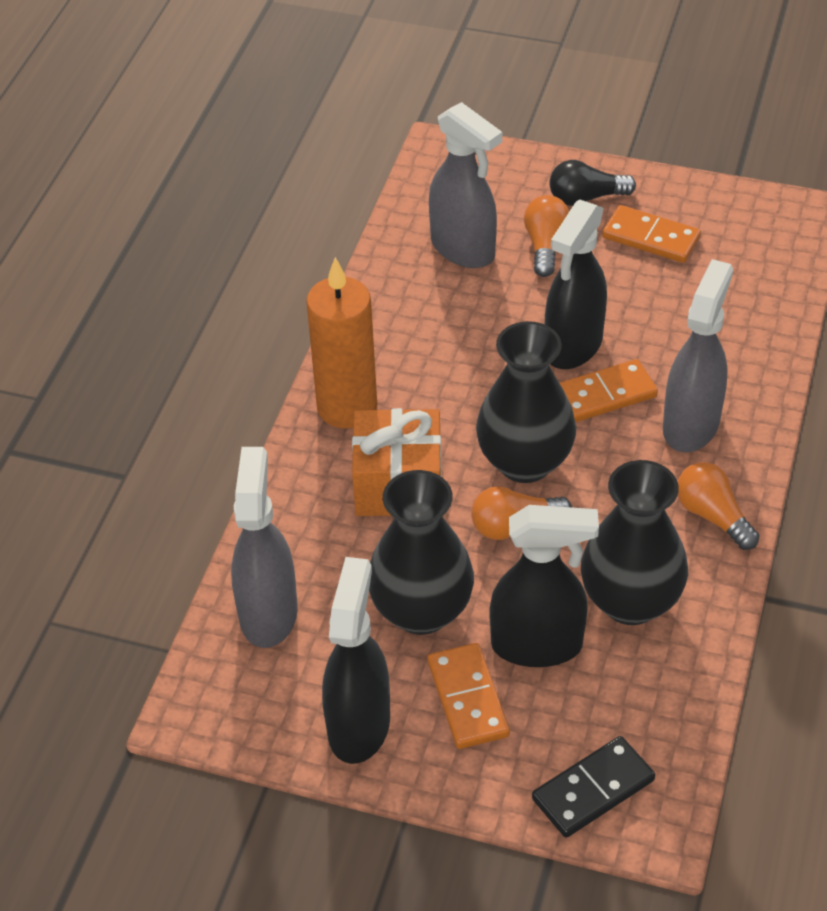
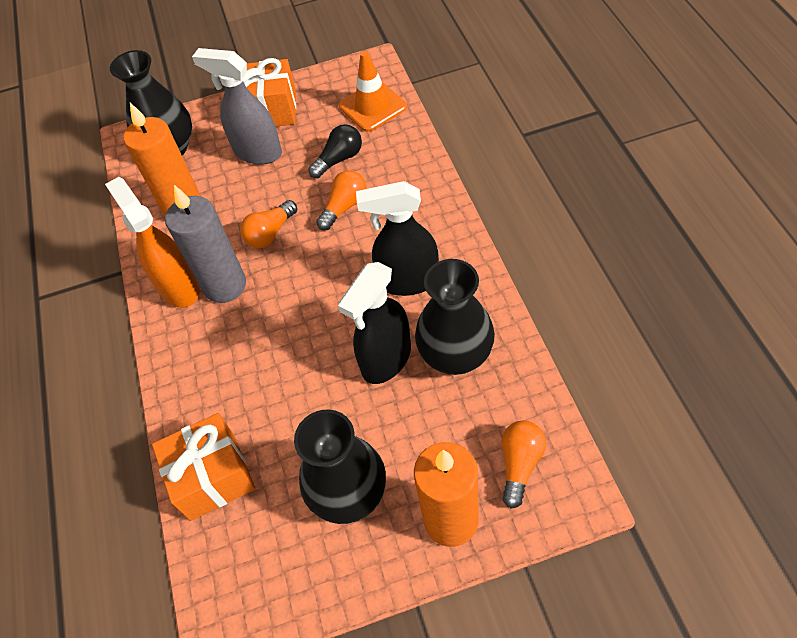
black domino: 1 -> 0
black spray bottle: 3 -> 2
grey candle: 0 -> 1
grey spray bottle: 3 -> 1
orange candle: 1 -> 2
orange domino: 3 -> 0
orange gift: 1 -> 2
orange spray bottle: 0 -> 1
orange traffic cone: 0 -> 1

